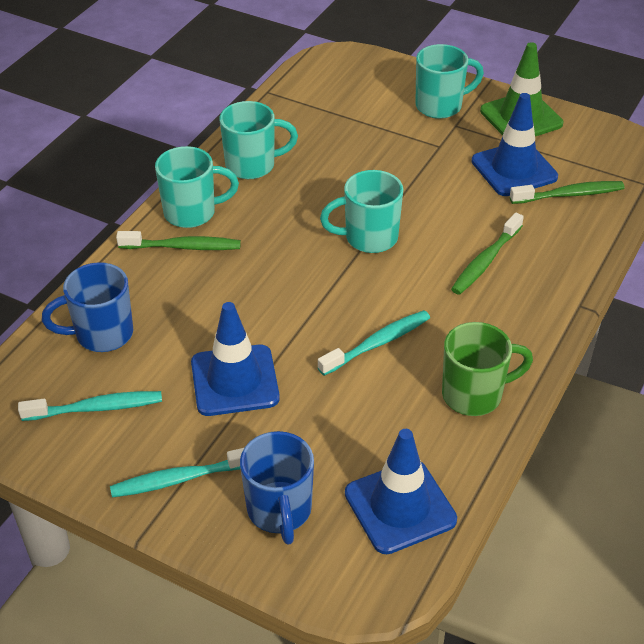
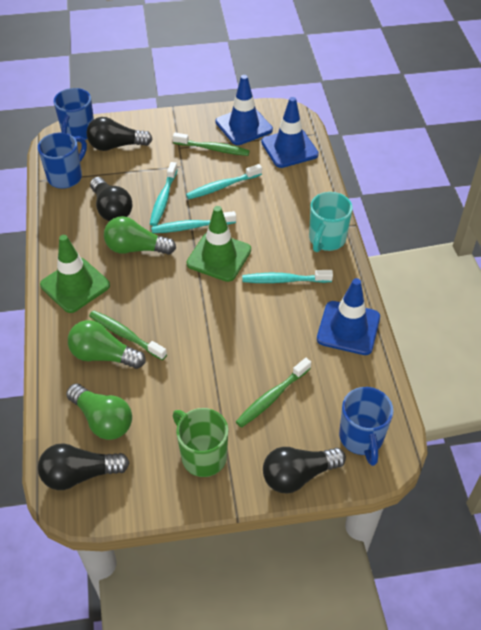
black light bulb: 0 -> 4
blue mug: 2 -> 3
green light bulb: 0 -> 3
green traffic cone: 1 -> 2
turquoise mug: 4 -> 1
turquoise toothbrush: 3 -> 4

